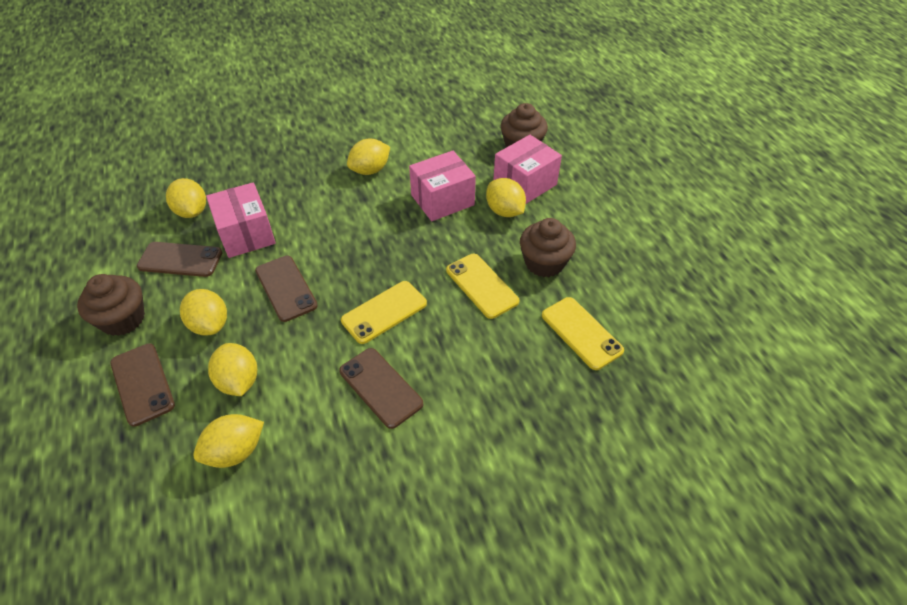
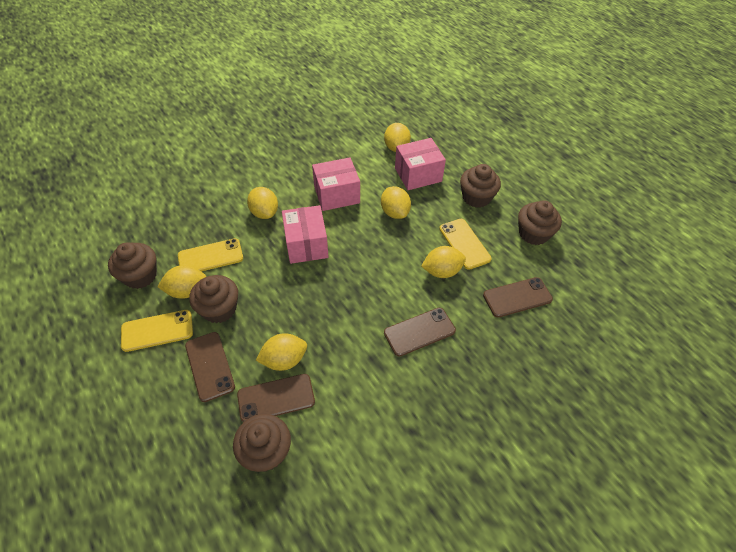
brown cupcake: 3 -> 5

